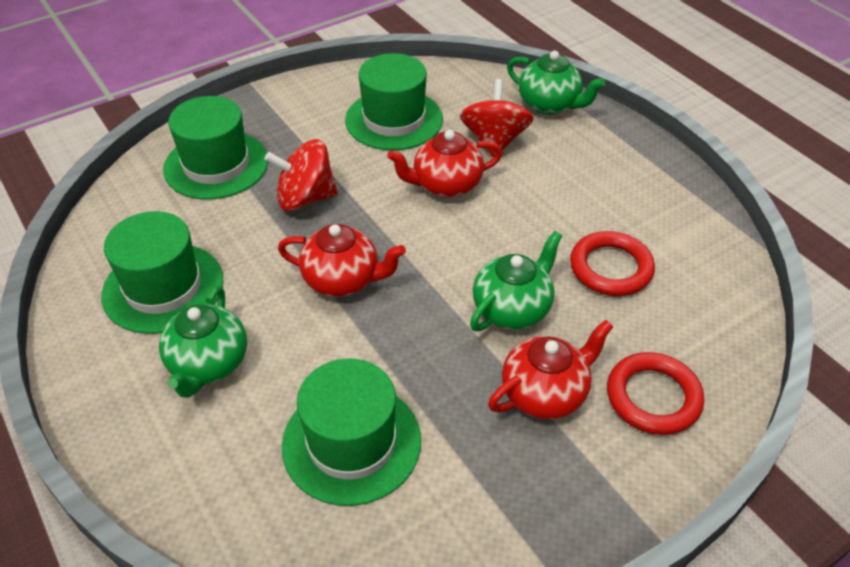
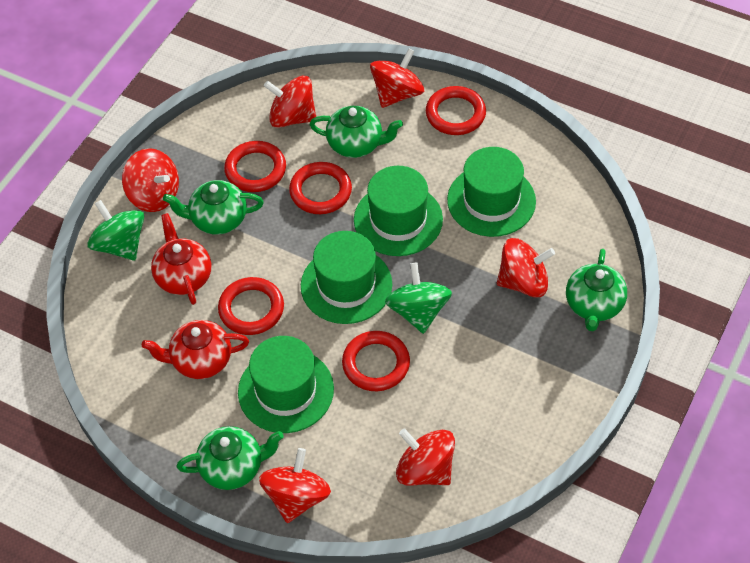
green spinning top: 0 -> 2
green teapot: 3 -> 4
red ring: 2 -> 5
red spinning top: 2 -> 6
red teapot: 3 -> 2

